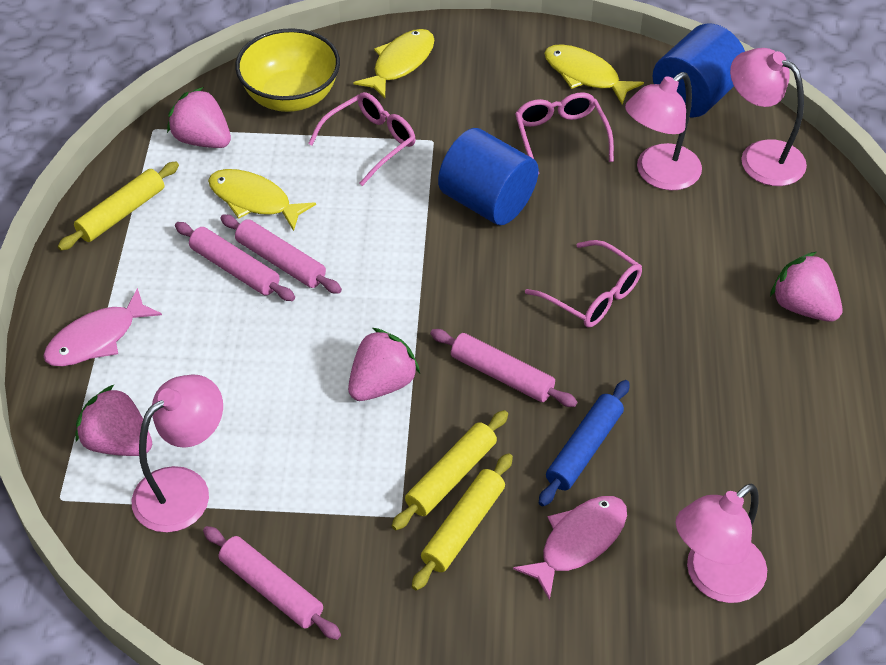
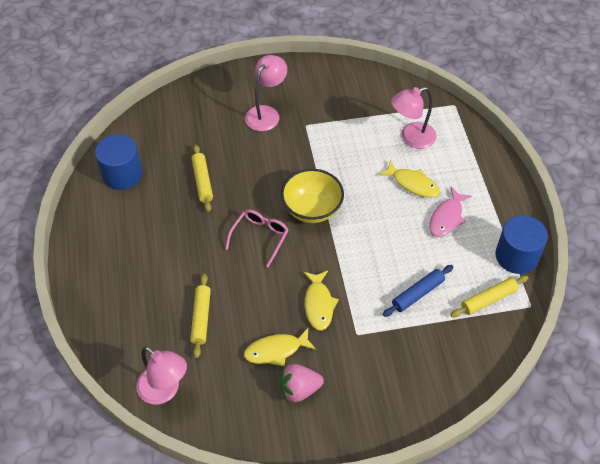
pink fish: 2 -> 1
pink glasses: 3 -> 1
pink lamp: 4 -> 3
pink rolling pin: 4 -> 0
pink strawberry: 4 -> 1

